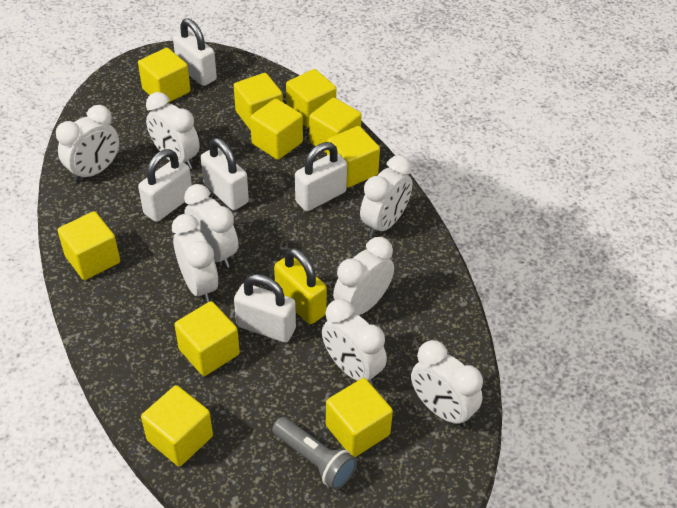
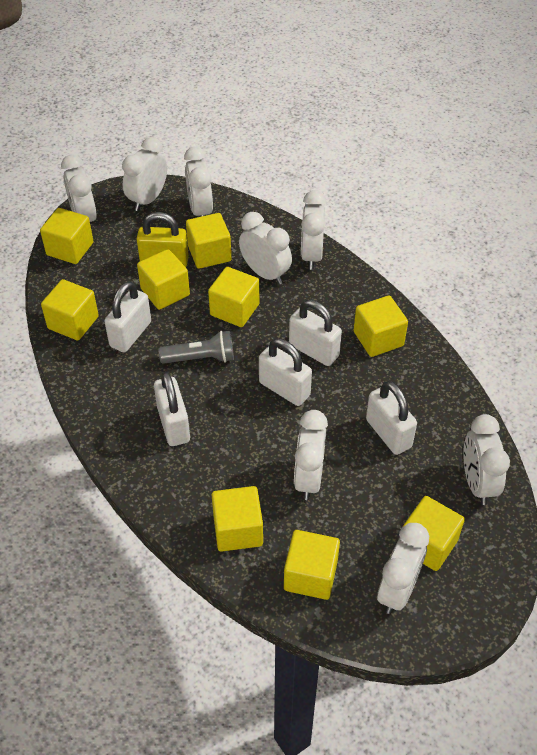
yellow cube: 10 -> 9

